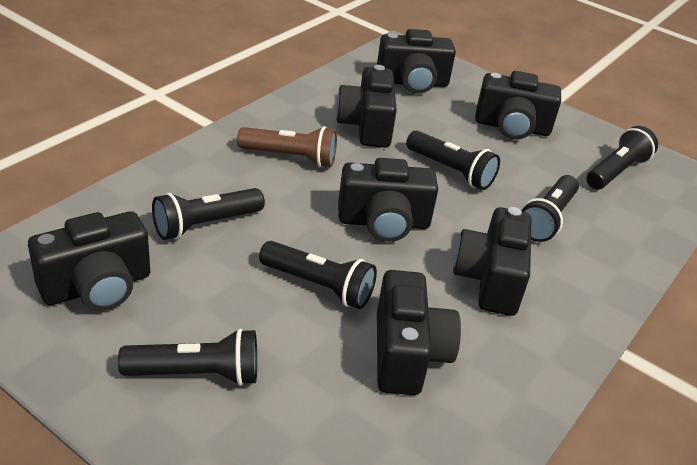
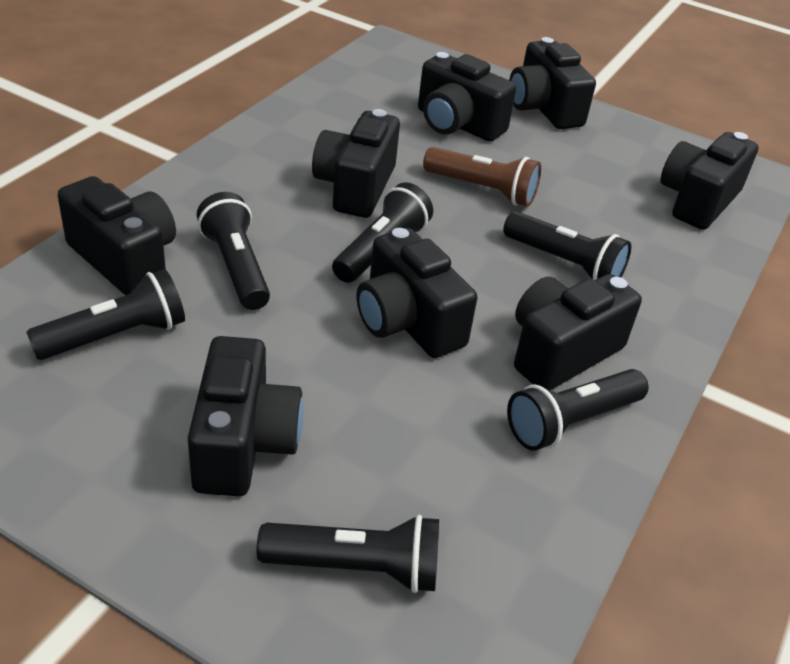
black camera: 7 -> 8

